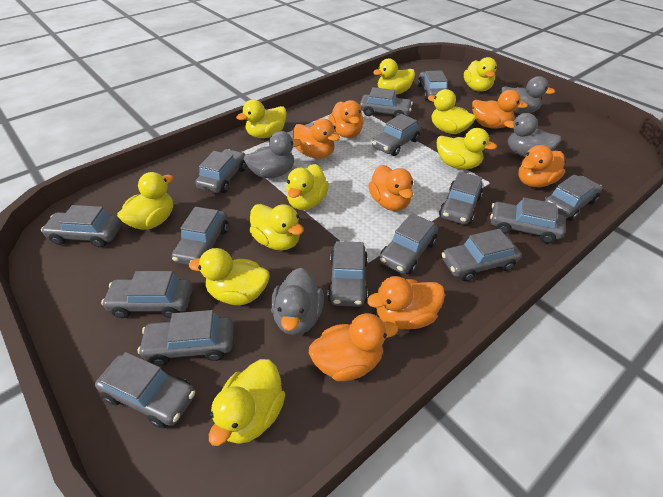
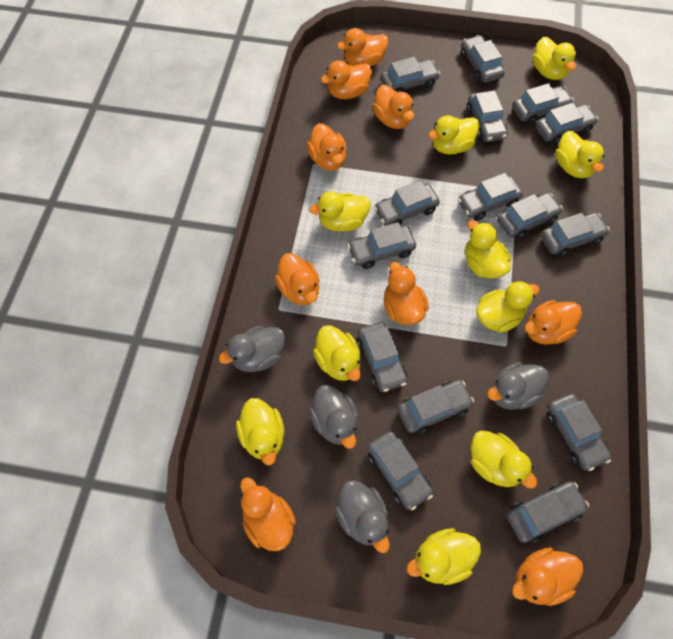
orange duck: 7 -> 9

